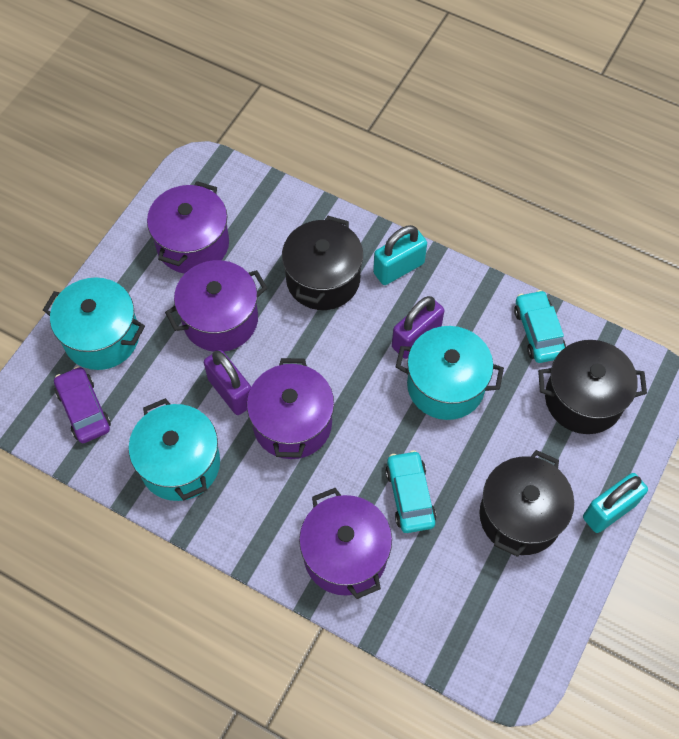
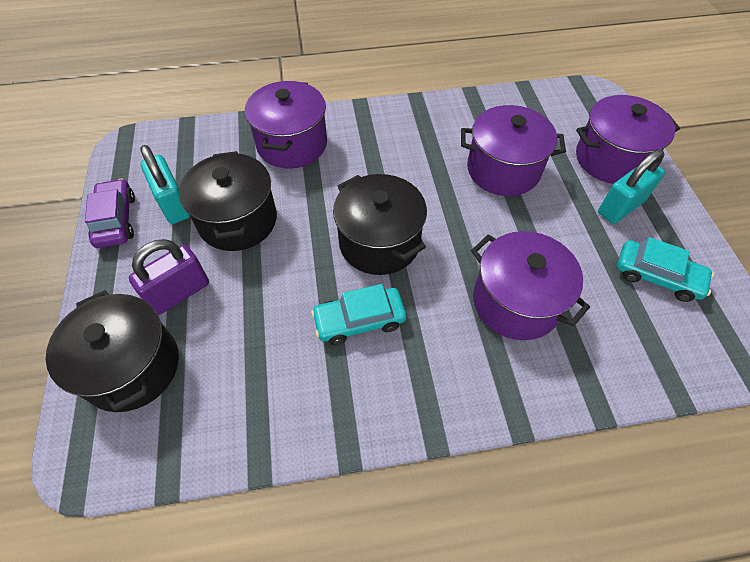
purple padlock: 2 -> 1
turquoise pot: 3 -> 0

